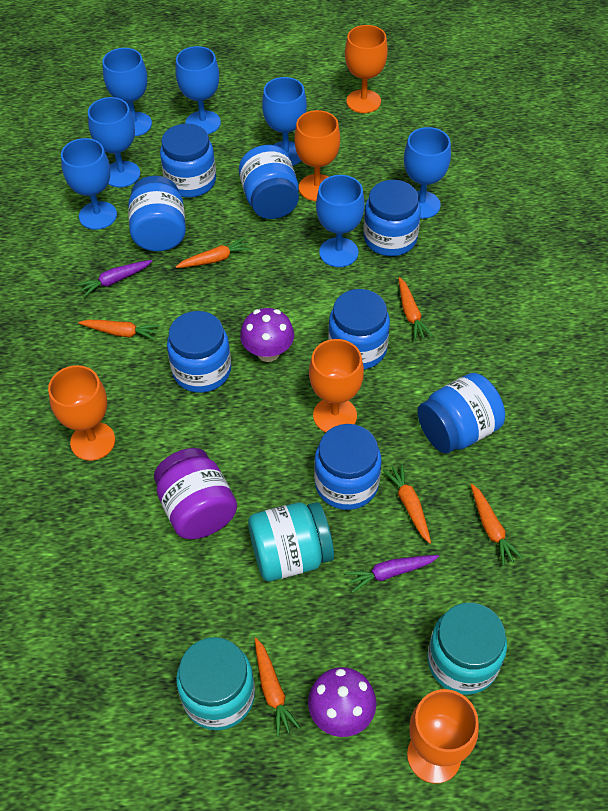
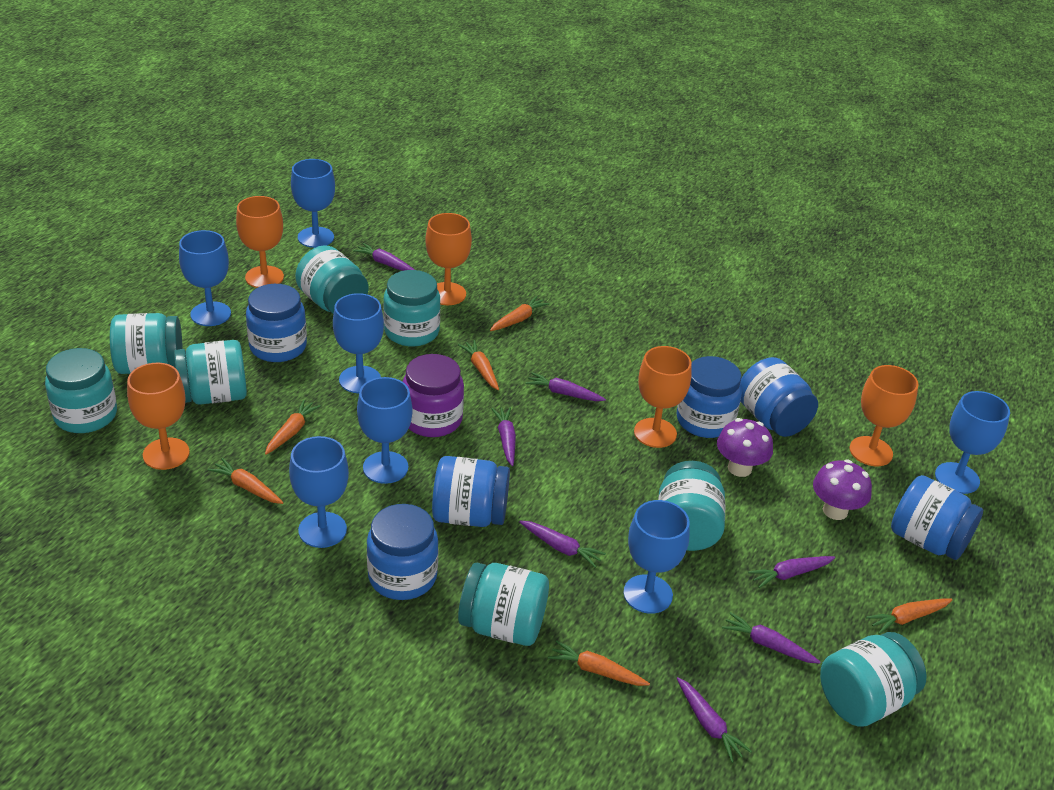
blue jar: 8 -> 6
purple carrot: 2 -> 7
turquoise jar: 3 -> 8

